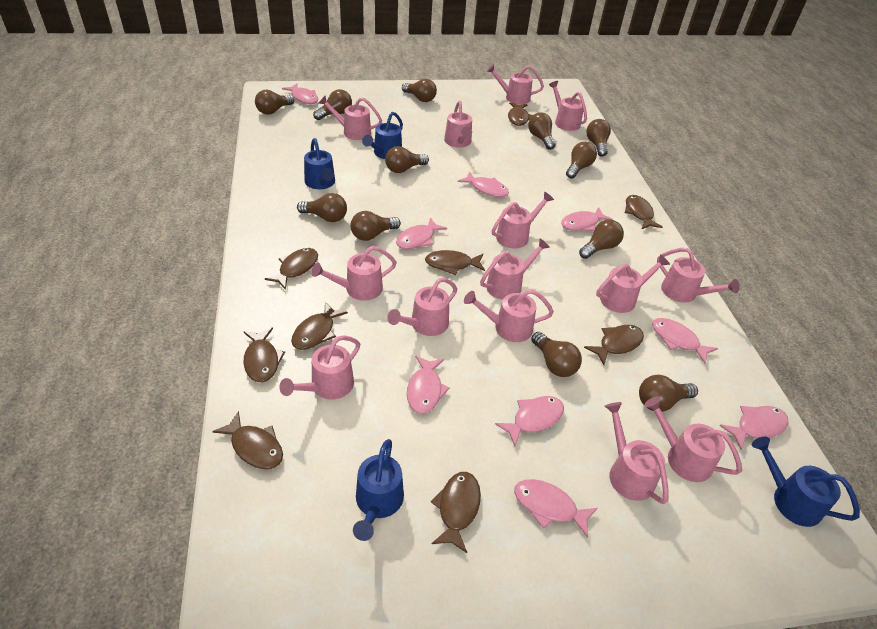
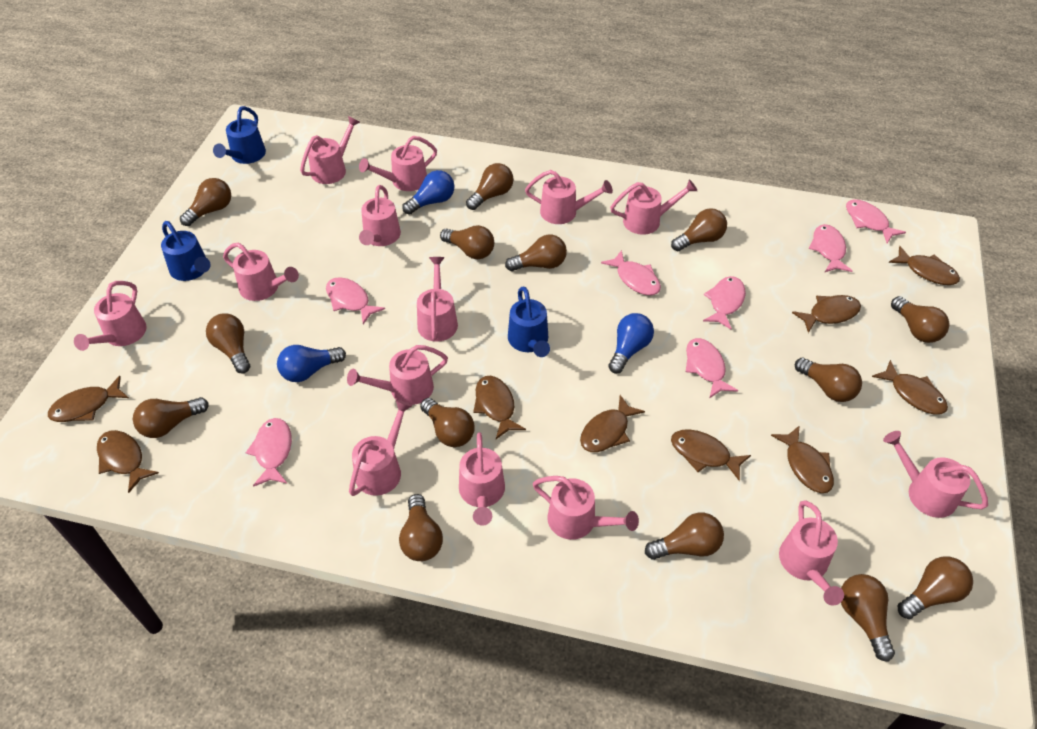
blue light bulb: 0 -> 3
blue watering can: 4 -> 3
brown light bulb: 12 -> 14
pink fish: 9 -> 7

